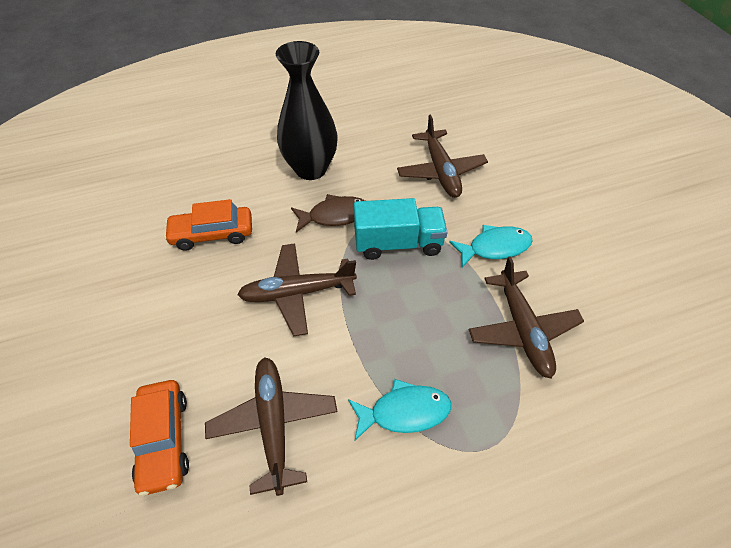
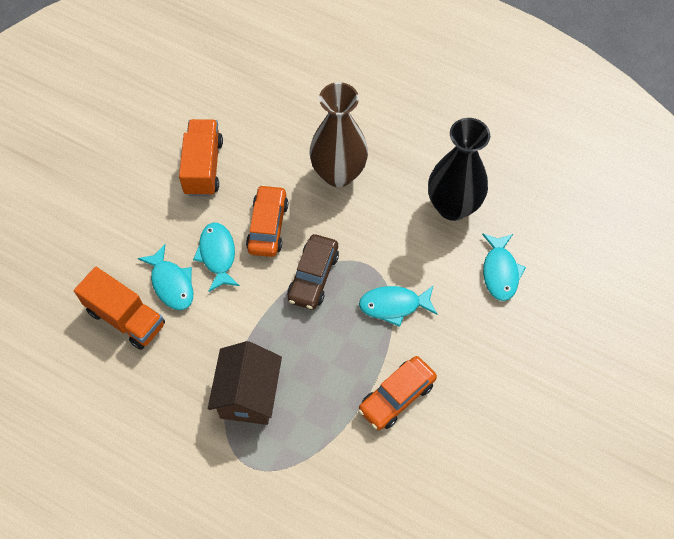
brown car: 0 -> 1
brown fish: 1 -> 0
brown house: 0 -> 1
brown plane: 4 -> 0
brown vase: 0 -> 1
orange truck: 0 -> 2
turquoise fish: 2 -> 4
turquoise truck: 1 -> 0

